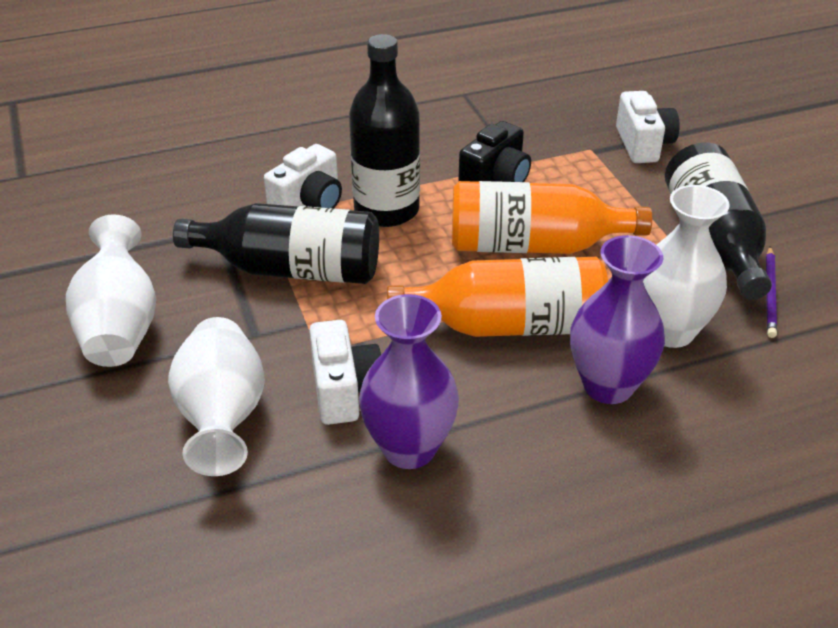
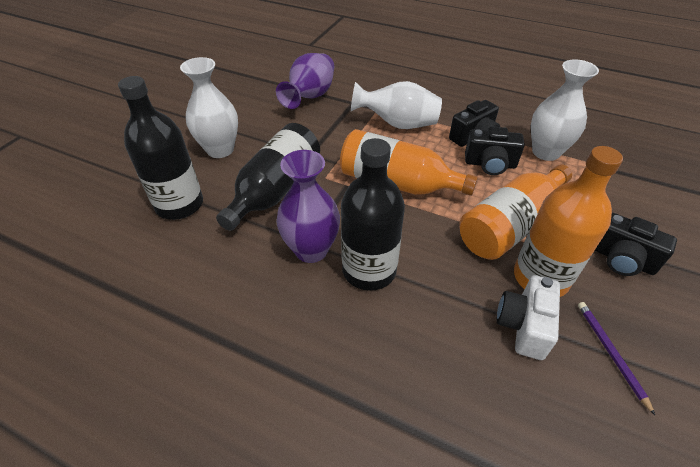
black camera: 1 -> 3
orange bottle: 2 -> 3
white camera: 3 -> 1

